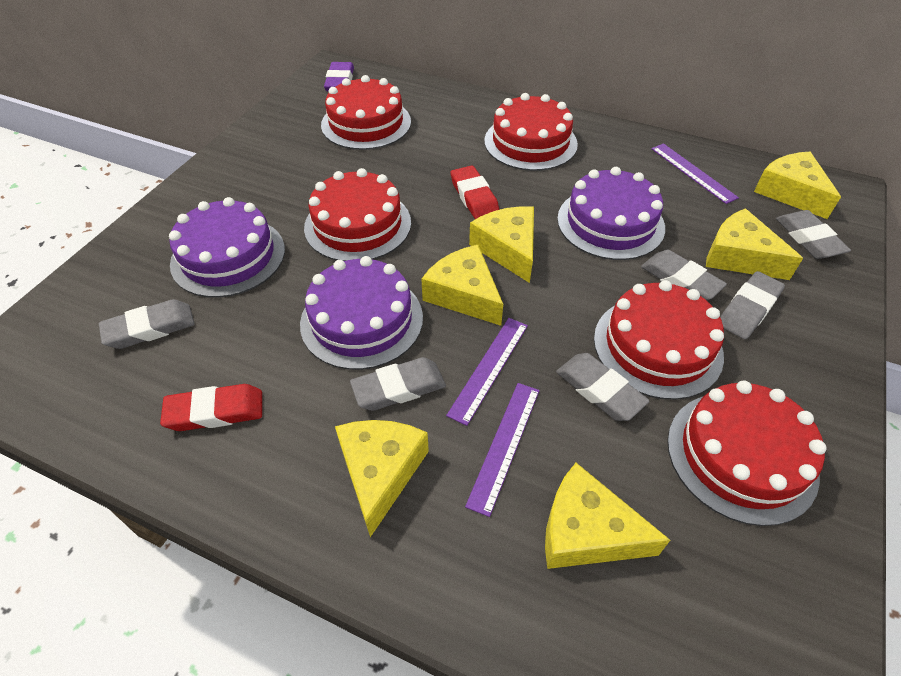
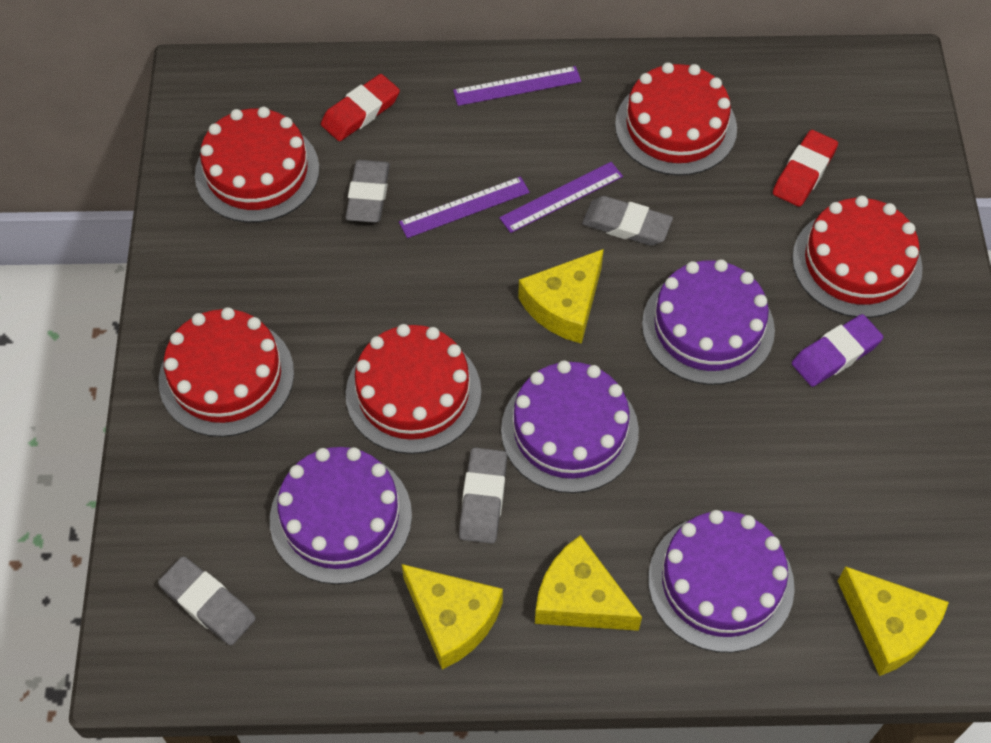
grey eraser: 6 -> 4
purple cake: 3 -> 4
yellow cheese: 6 -> 4

